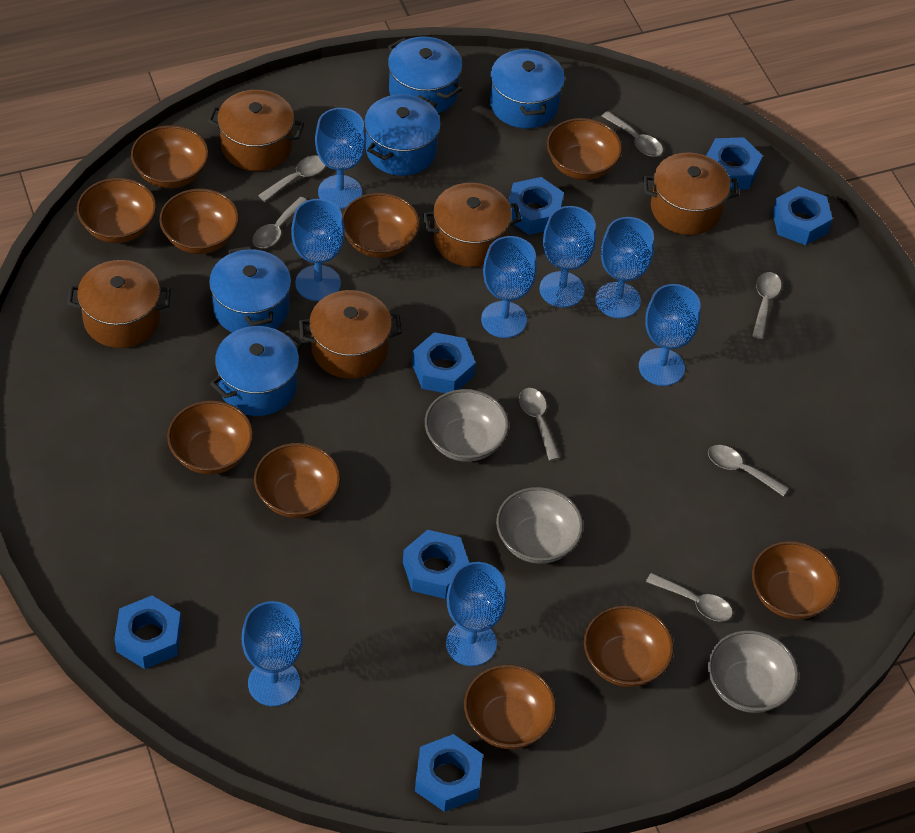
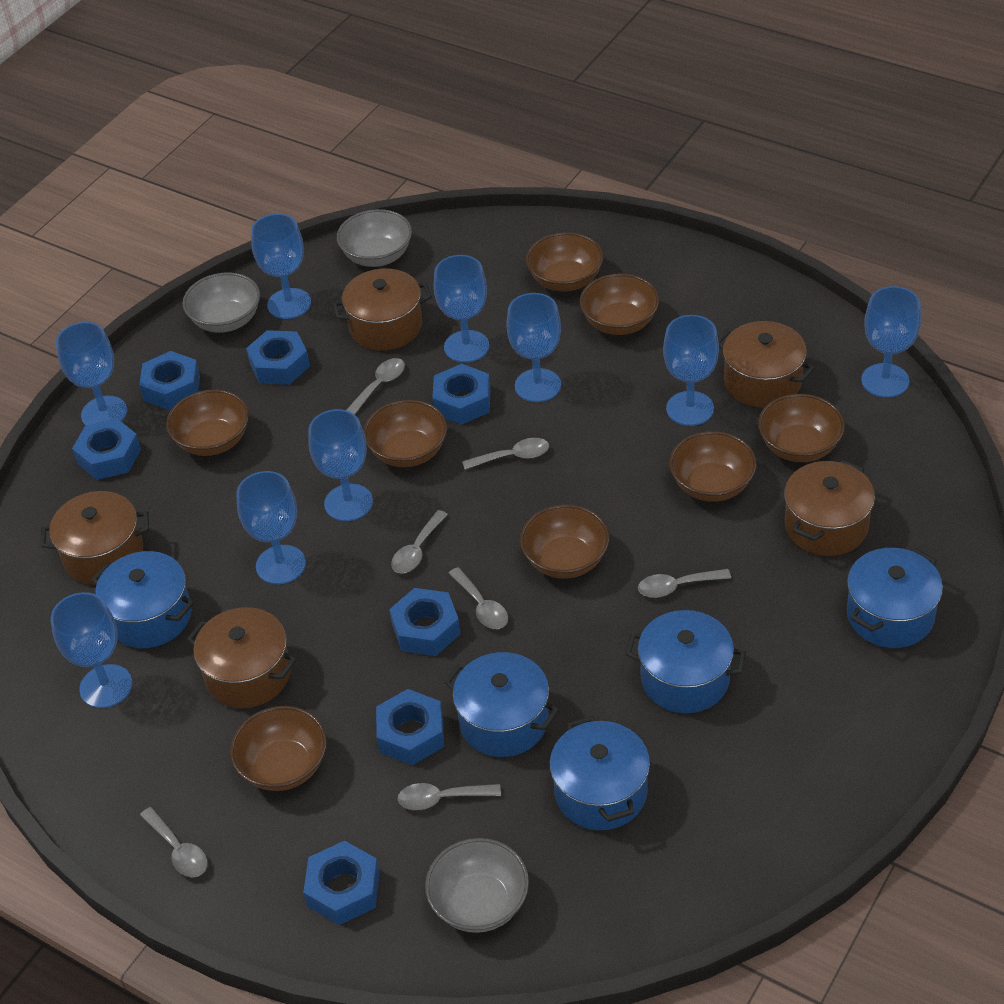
blue goblet: 8 -> 9
brown bowl: 10 -> 8

